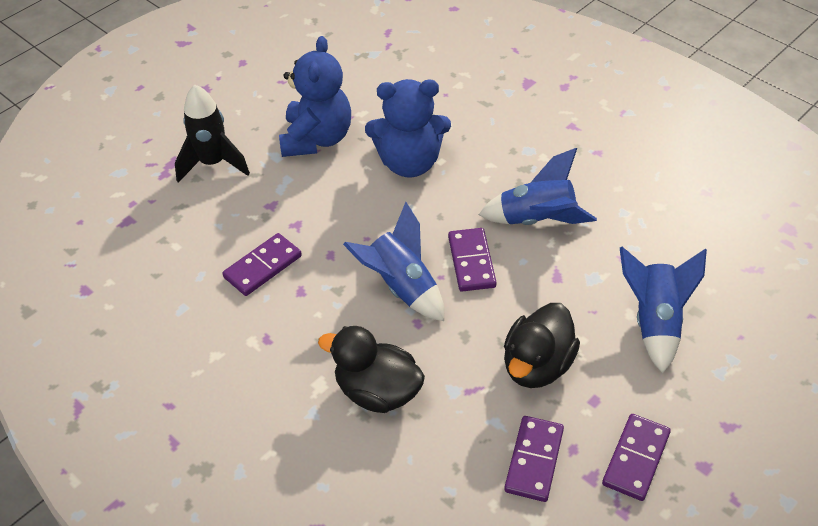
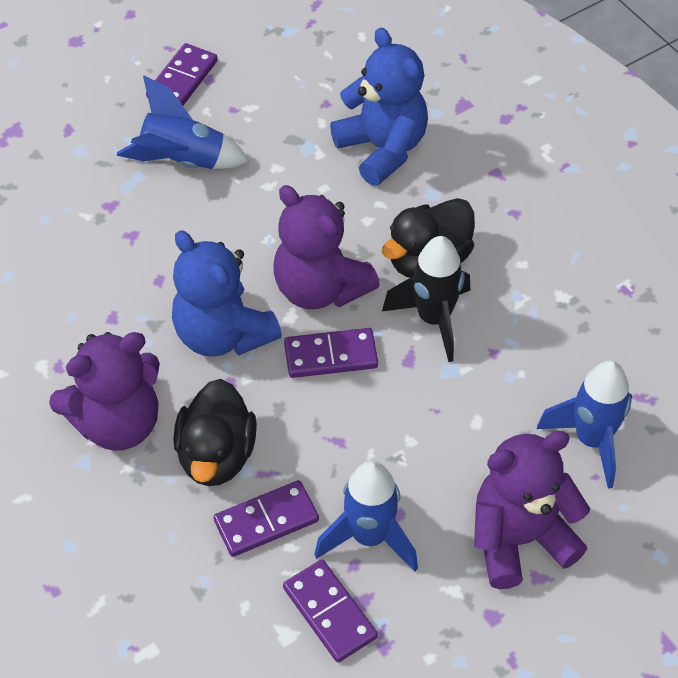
purple teddy bear: 0 -> 3

